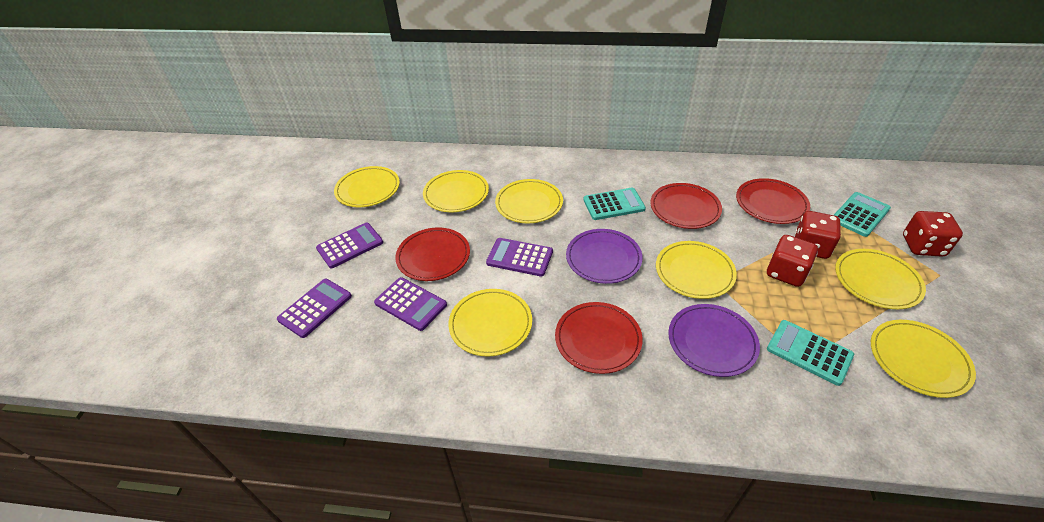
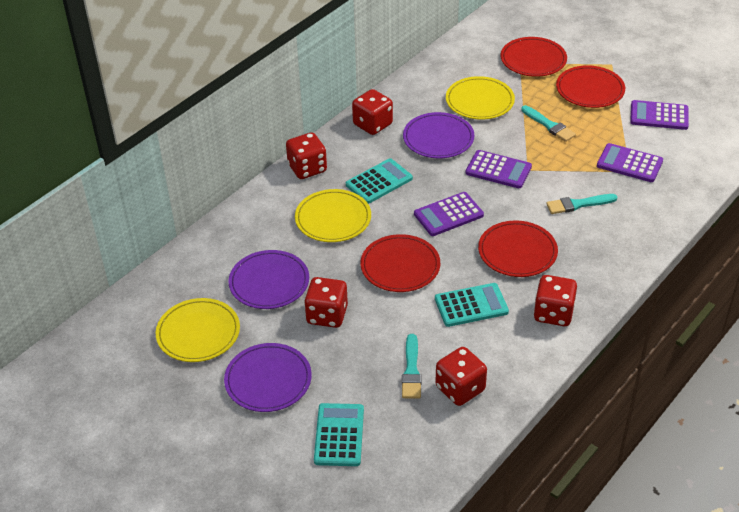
purple plate: 2 -> 3
red dice: 3 -> 5
turquoise brush: 0 -> 3
yellow plate: 7 -> 3

